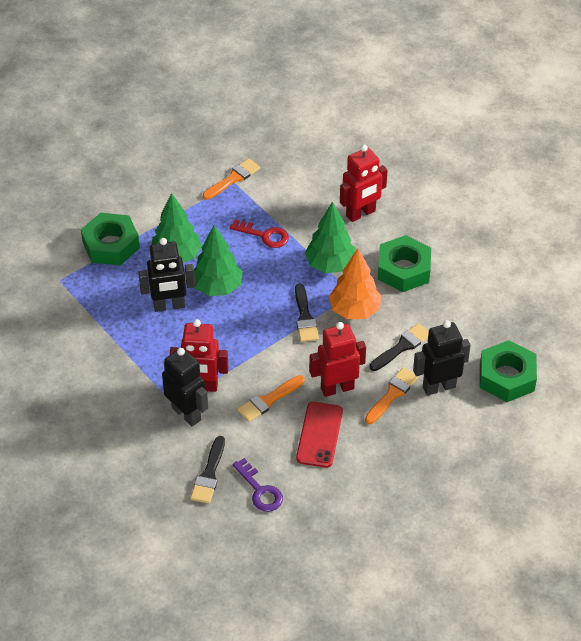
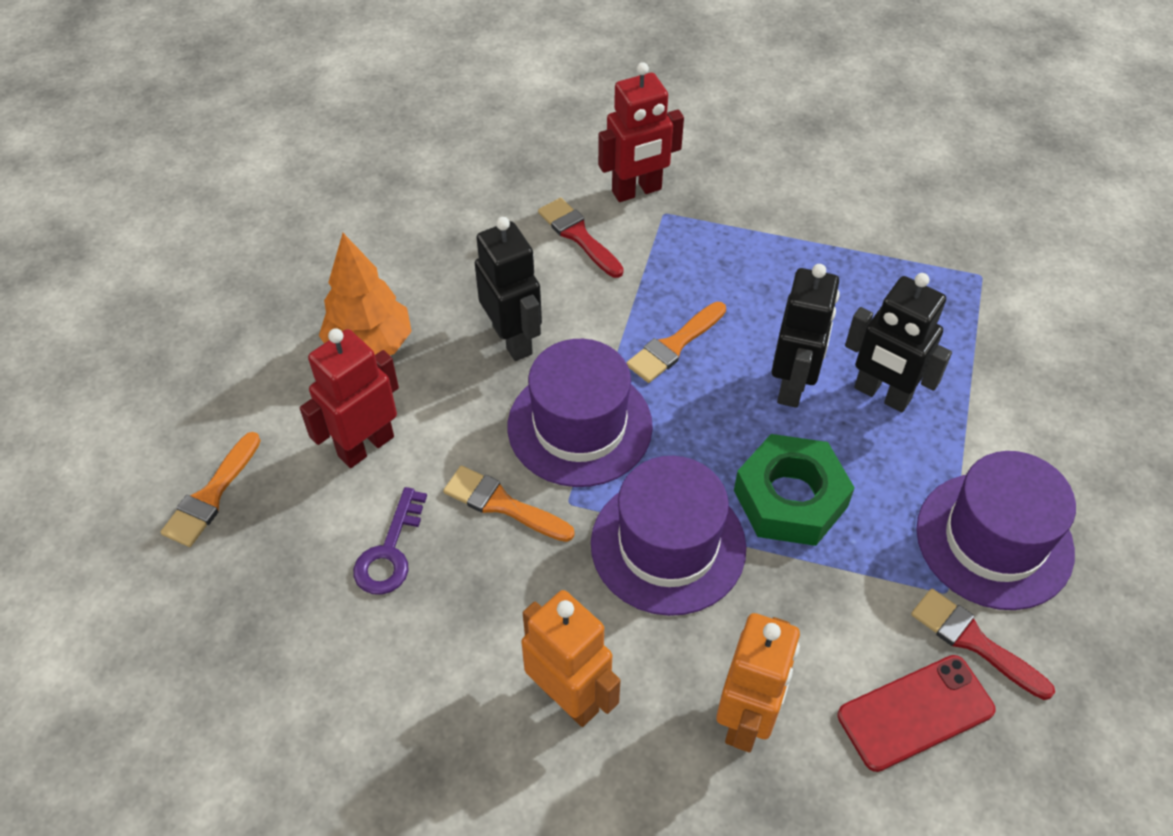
black brush: 3 -> 0
green nut: 3 -> 1
green tree: 3 -> 0
orange robot: 0 -> 2
purple hat: 0 -> 3
red brush: 0 -> 2
red key: 1 -> 0
red robot: 3 -> 2

